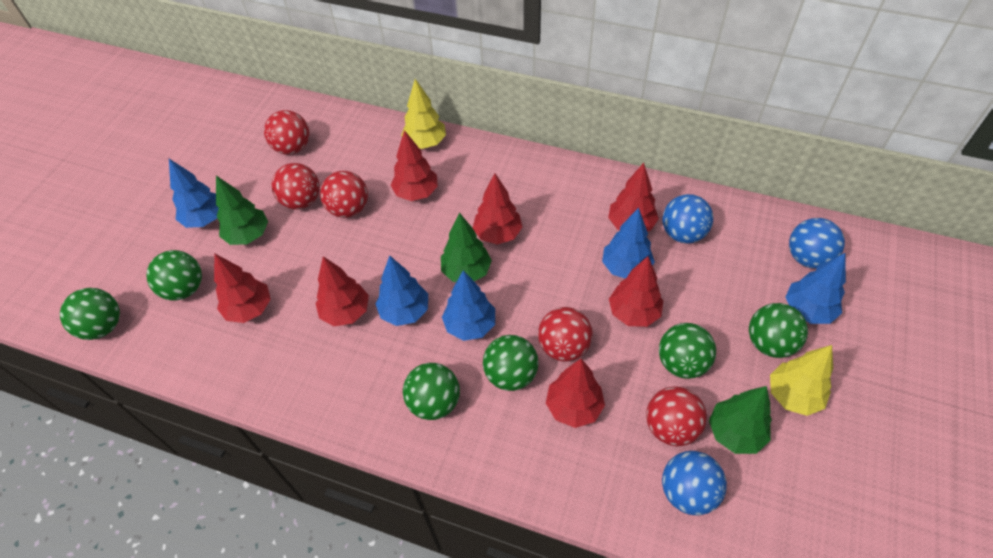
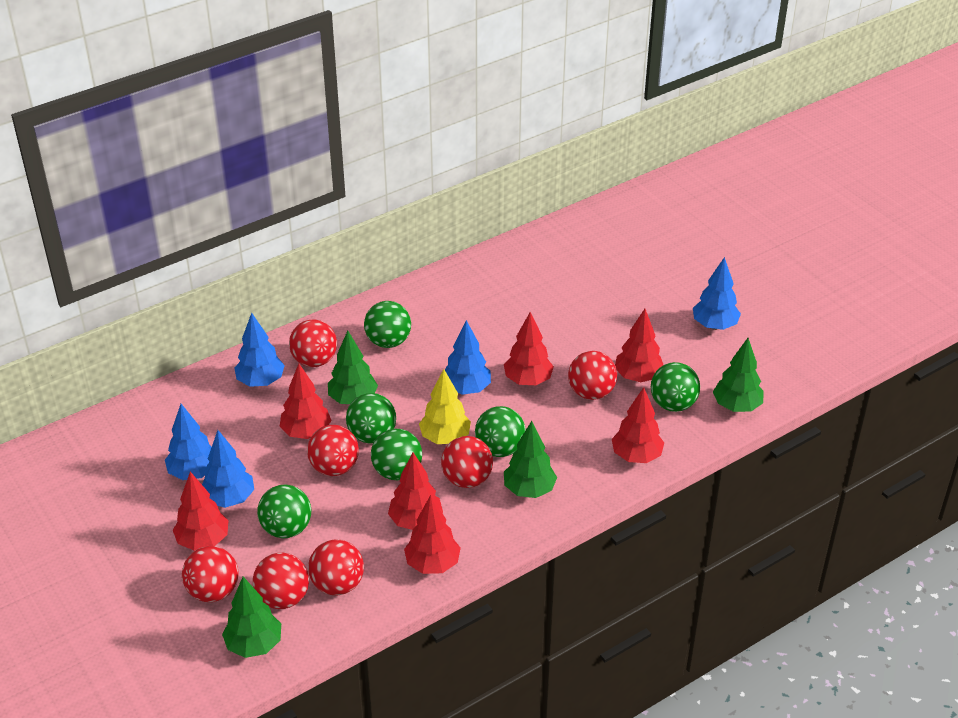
blue ball: 3 -> 0
green tree: 3 -> 4
red ball: 5 -> 7
yellow tree: 2 -> 1

